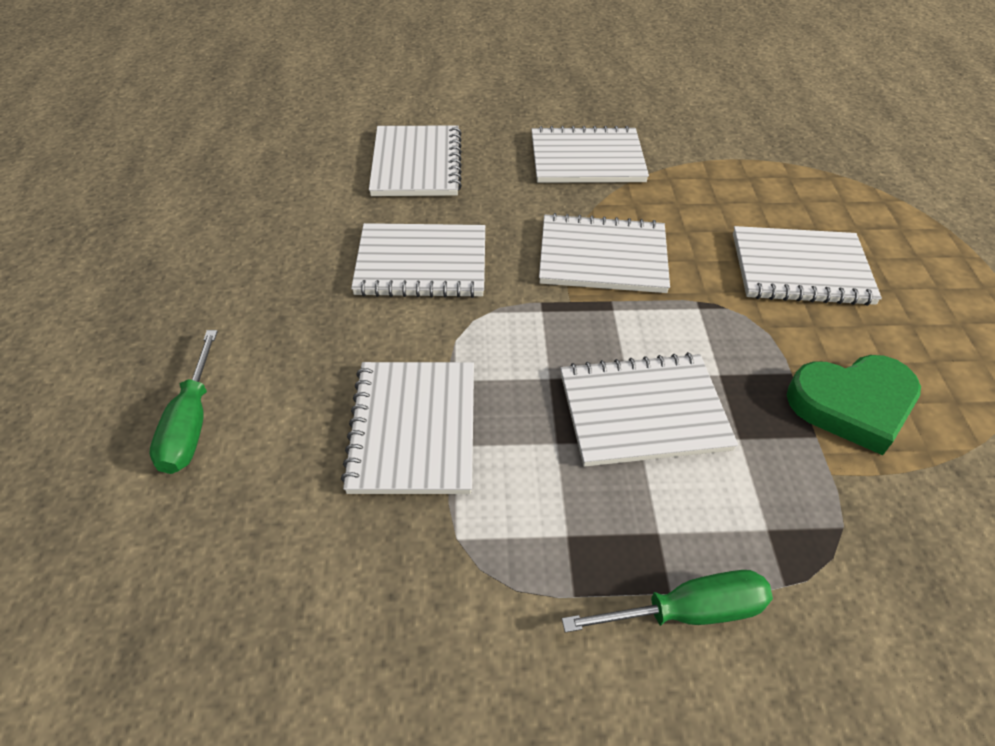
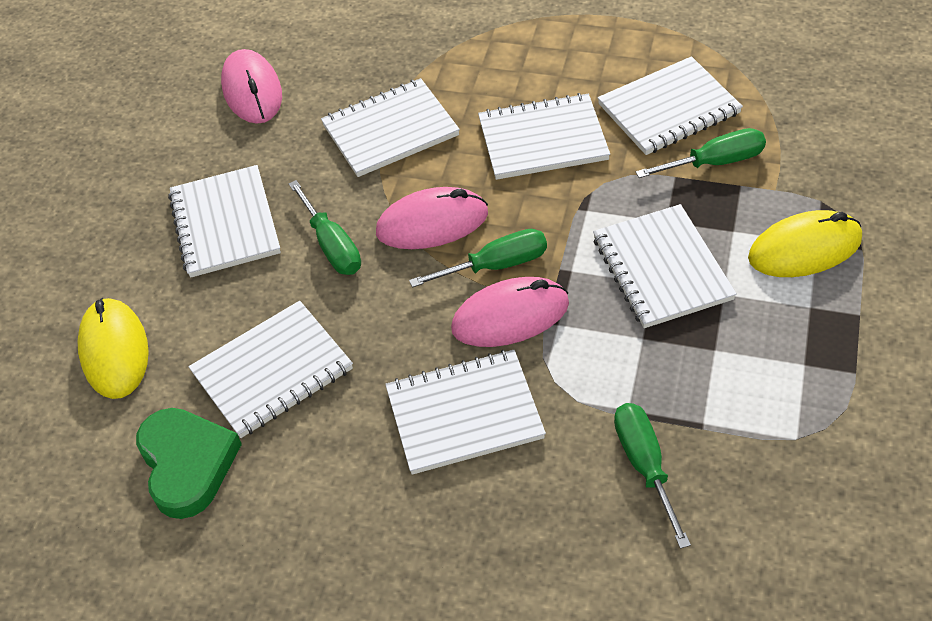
green screwdriver: 2 -> 4
pink mouse: 0 -> 3
yellow mouse: 0 -> 2

